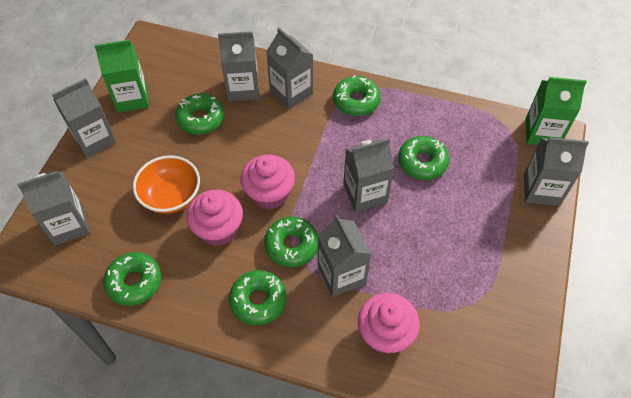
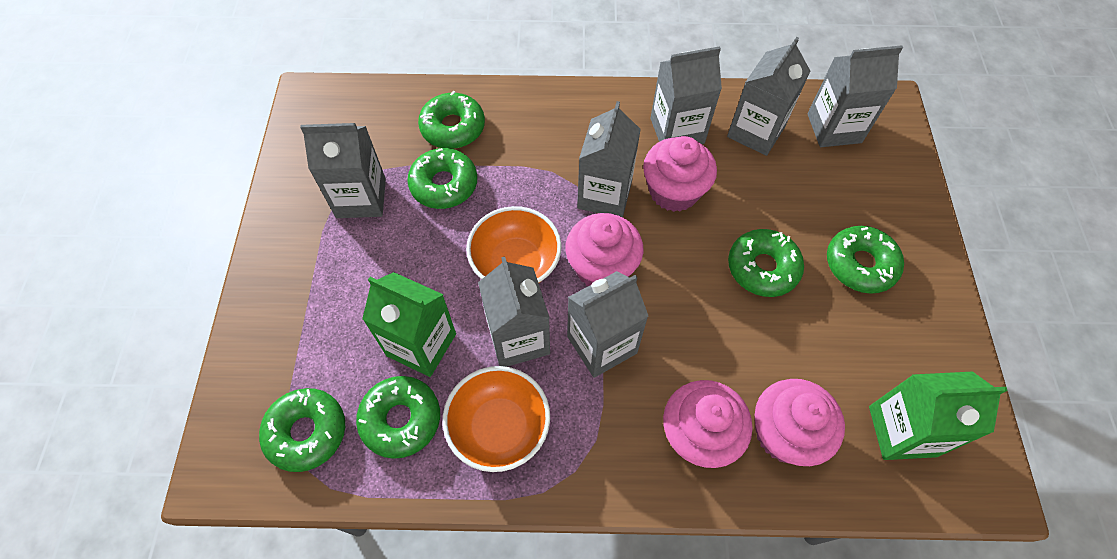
orange bowl: 1 -> 2
pink cupcake: 3 -> 4

